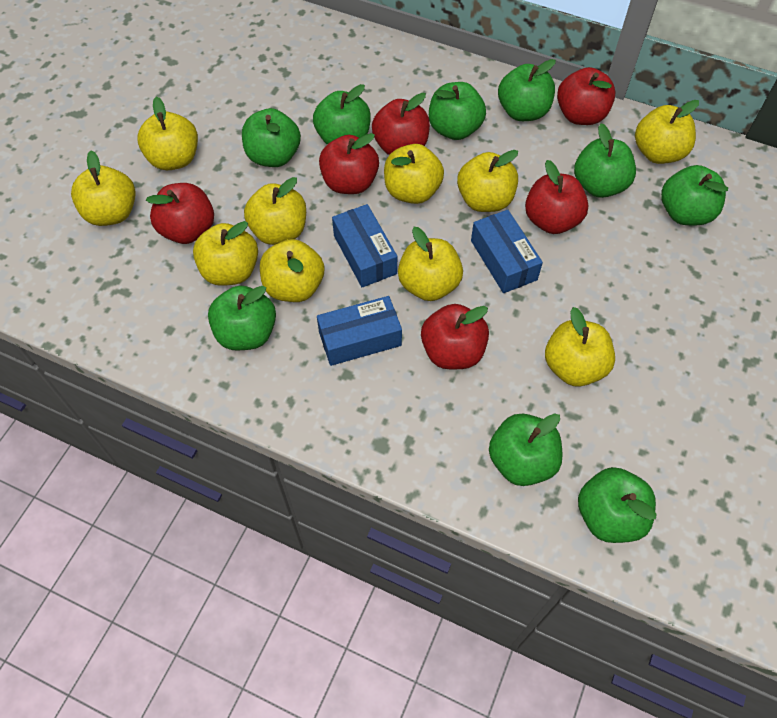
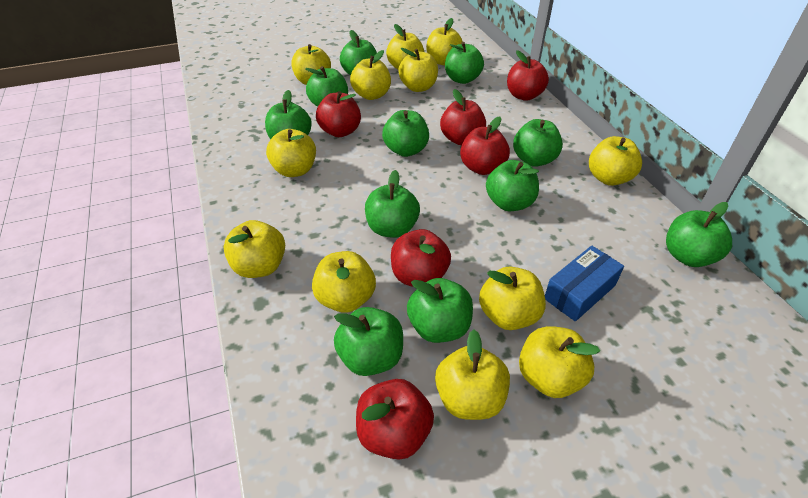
blue box: 3 -> 1
green apple: 9 -> 11
yellow apple: 10 -> 12

